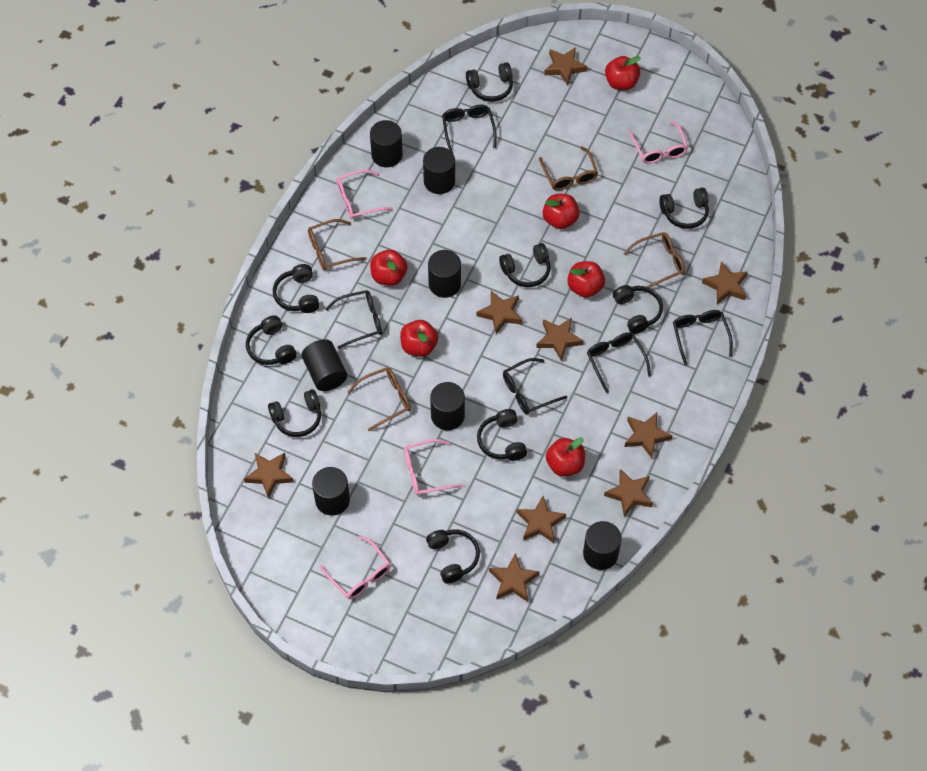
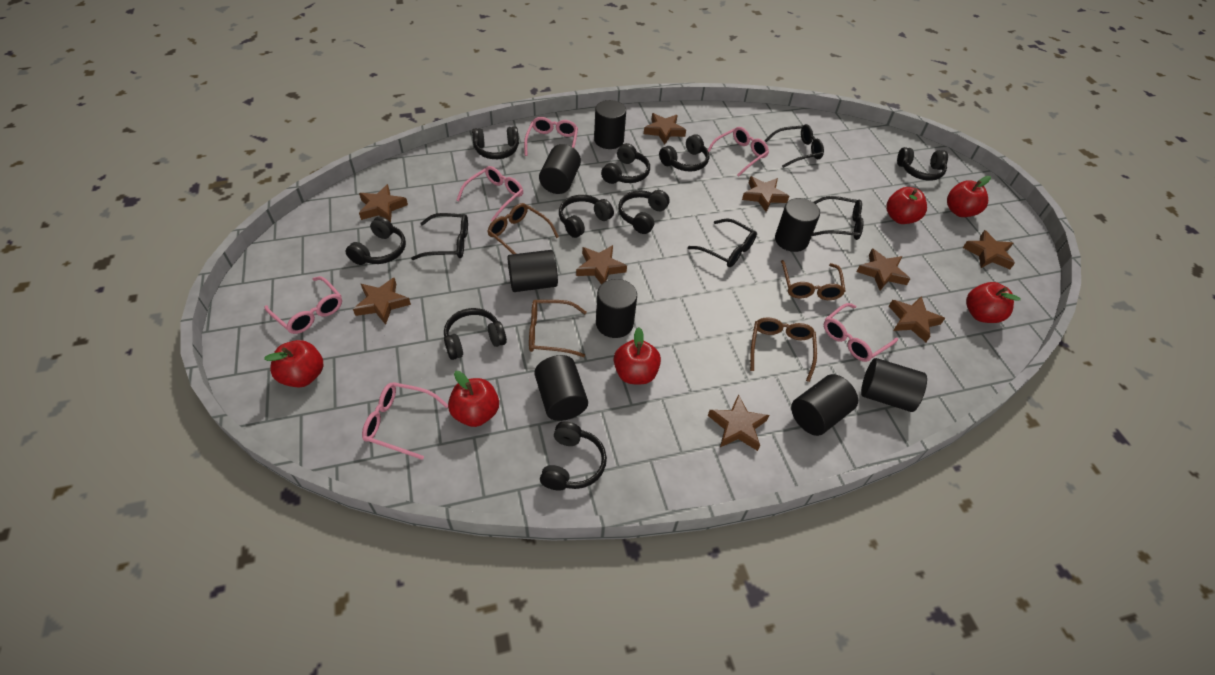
black cylinder: 7 -> 8
black glasses: 5 -> 4
pink glasses: 4 -> 6

